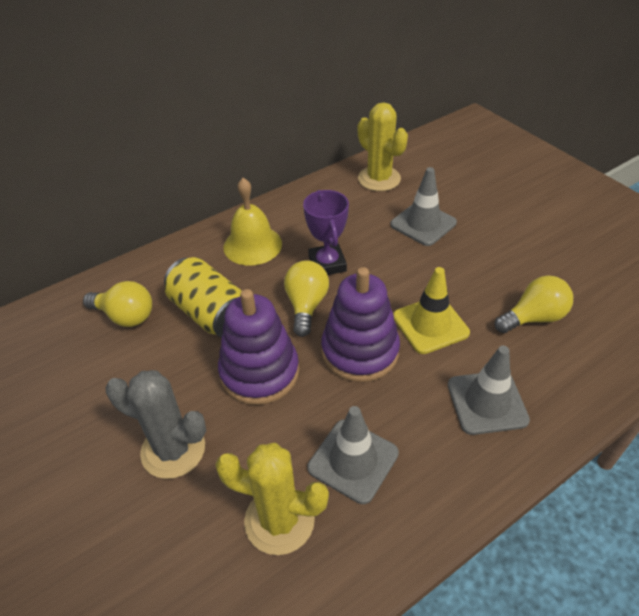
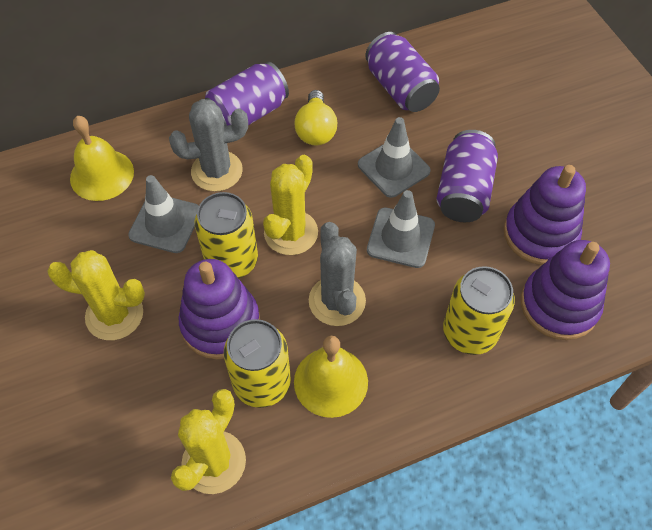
grey cactus: 1 -> 2
purple can: 0 -> 3
purple stacking toy: 2 -> 3
purple trophy: 1 -> 0
yellow bell: 1 -> 2
yellow cactus: 2 -> 3
yellow can: 1 -> 3
yellow light bulb: 3 -> 1
yellow traffic cone: 1 -> 0

